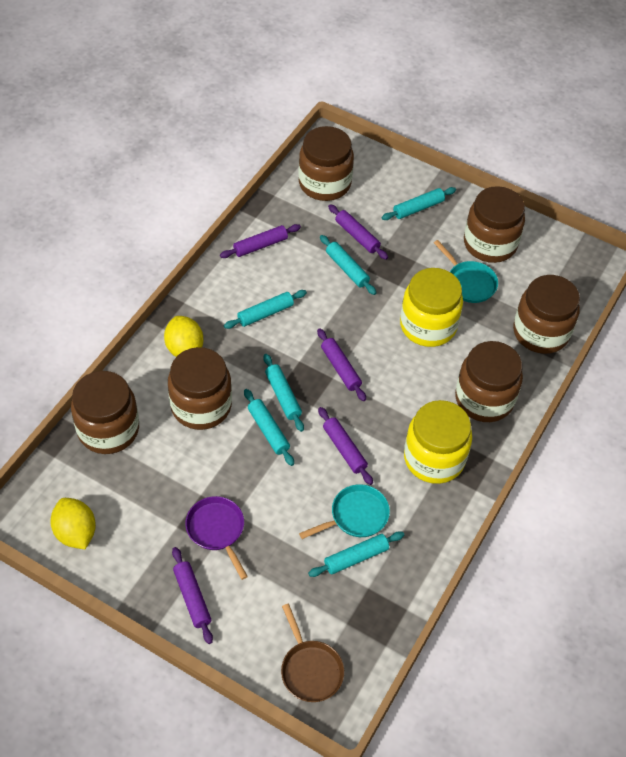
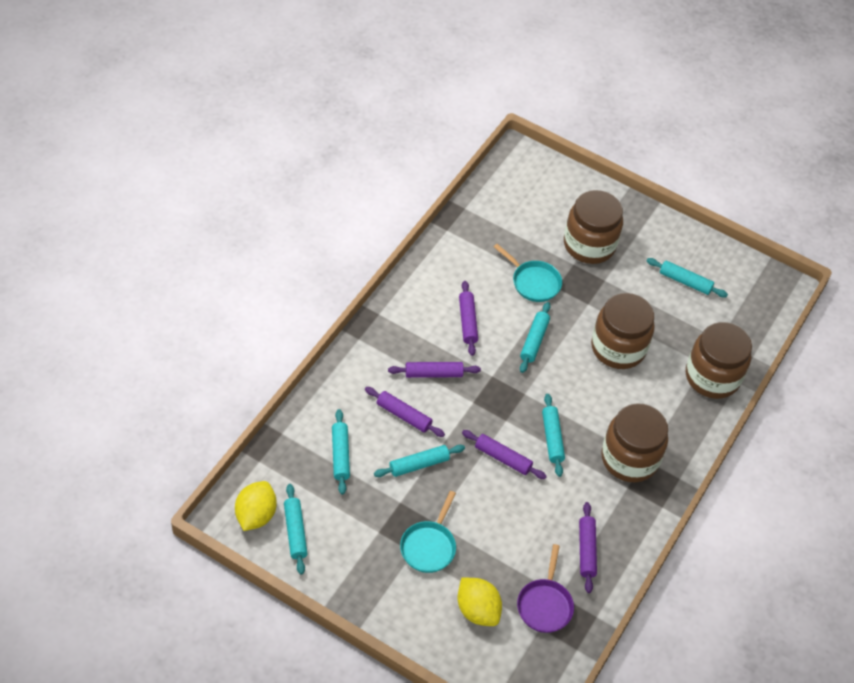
brown jar: 6 -> 4
brown pan: 1 -> 0
yellow jar: 2 -> 0

